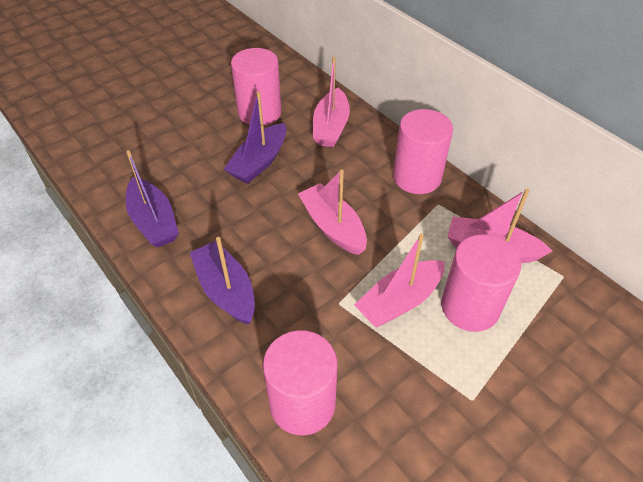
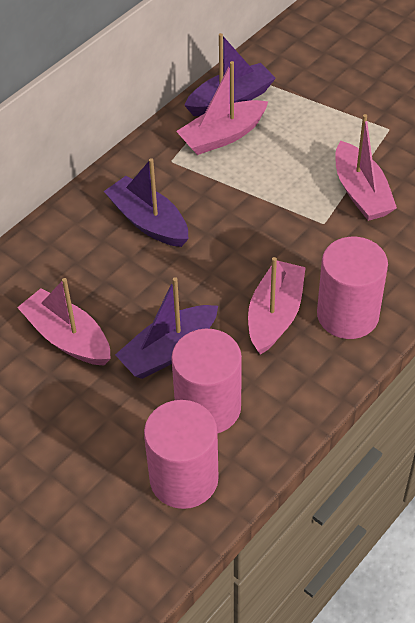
pink cylinder: 4 -> 3

